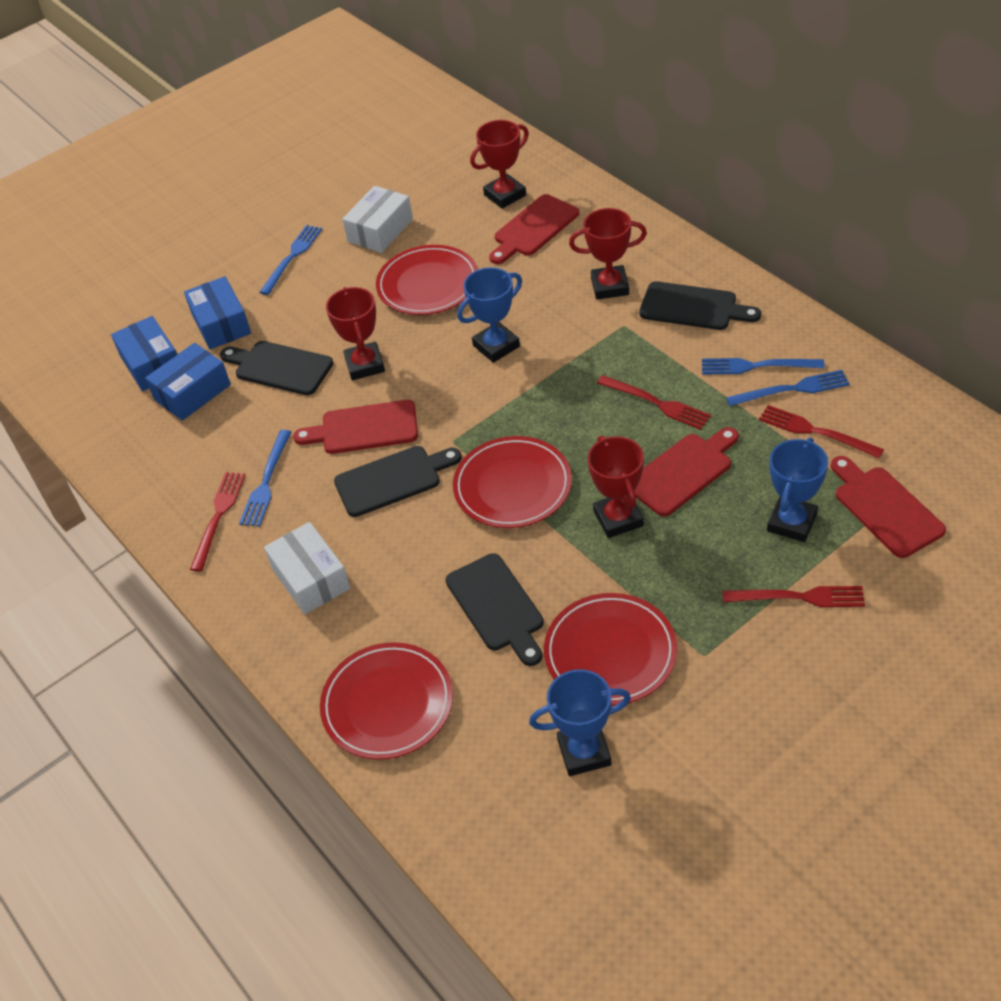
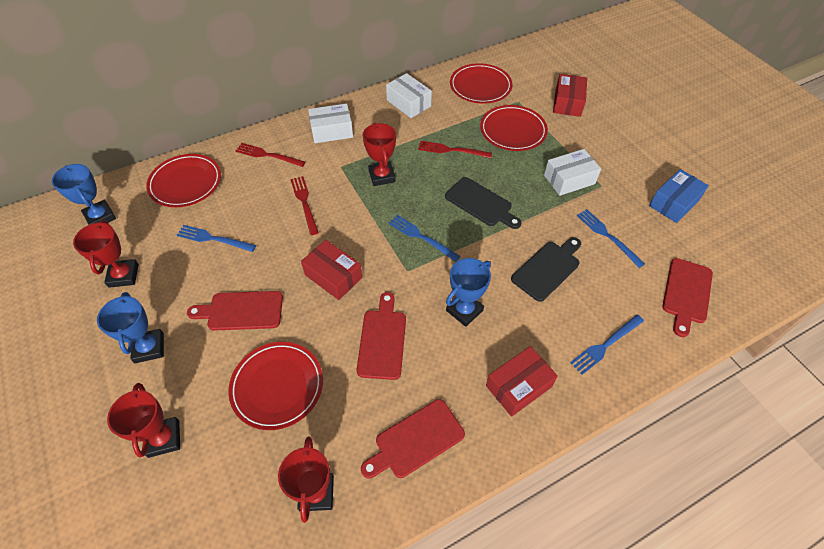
black cutting board: 4 -> 2
blue box: 3 -> 1
red box: 0 -> 3
red fork: 4 -> 3
white box: 2 -> 3

